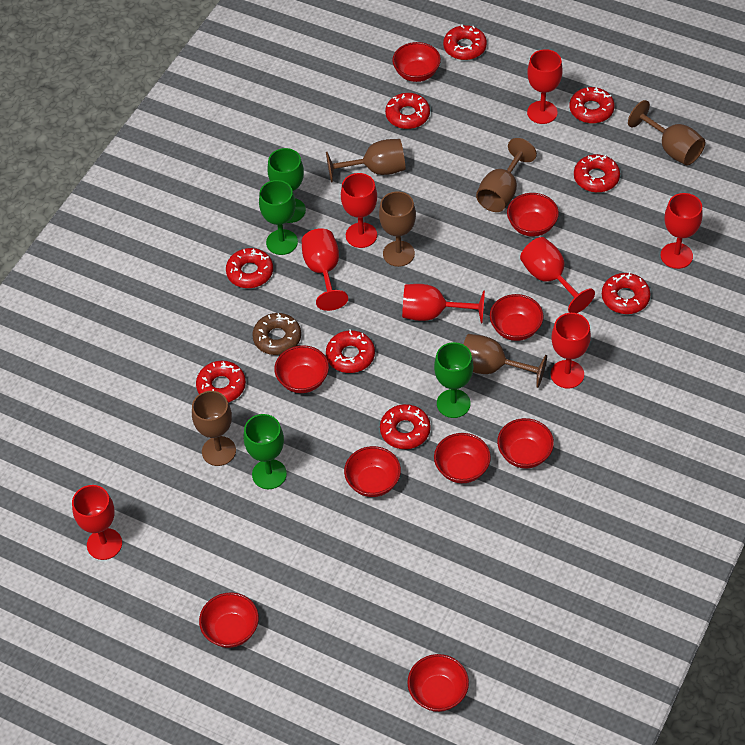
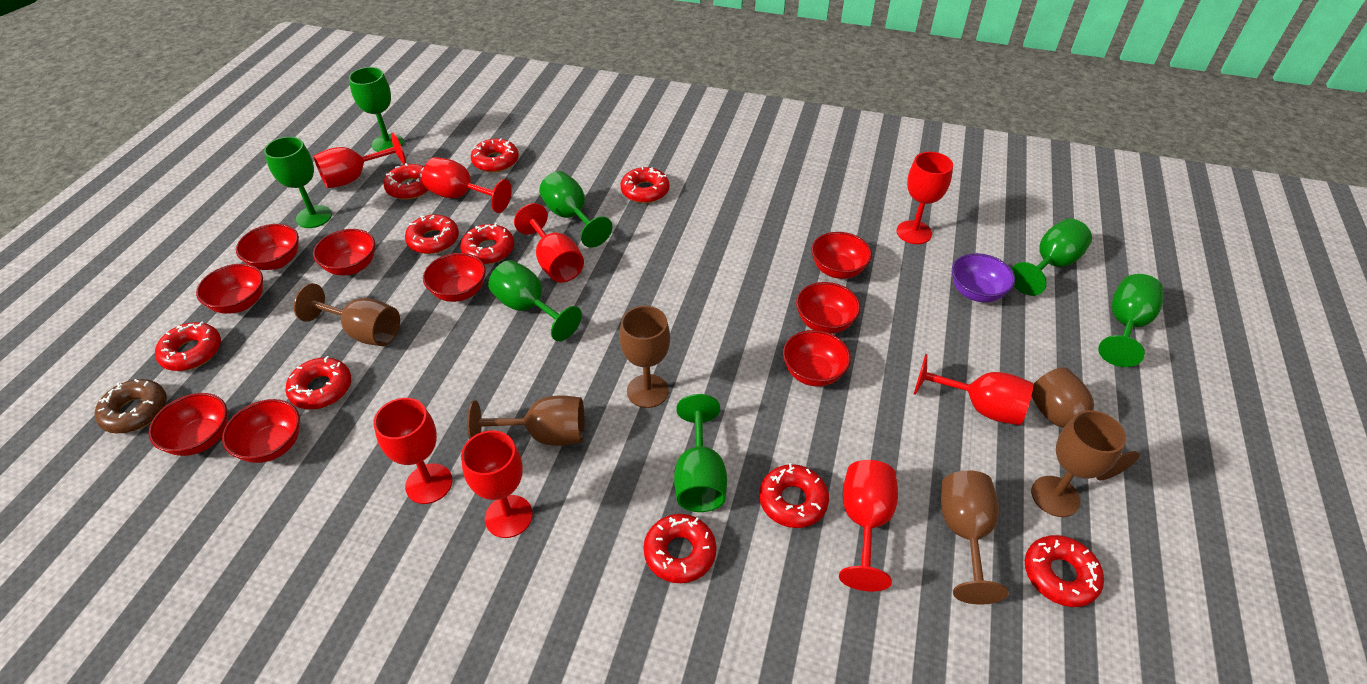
green goblet: 4 -> 7
purple bowl: 0 -> 1
red donut: 9 -> 10

